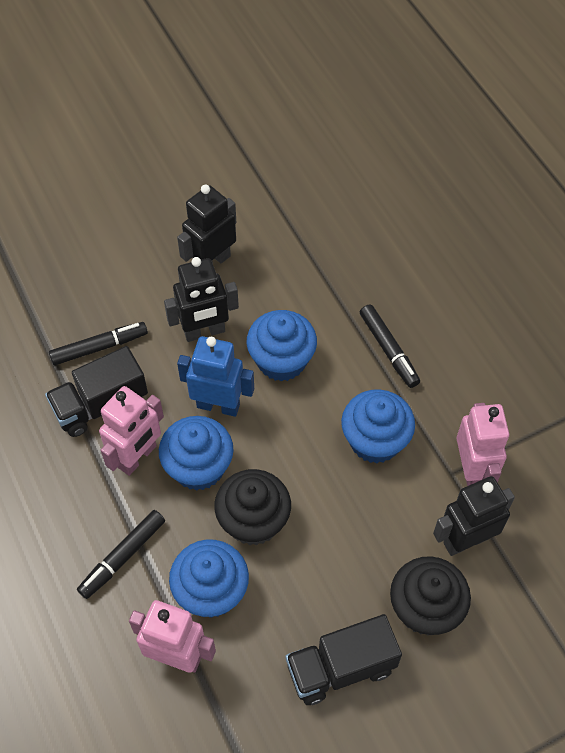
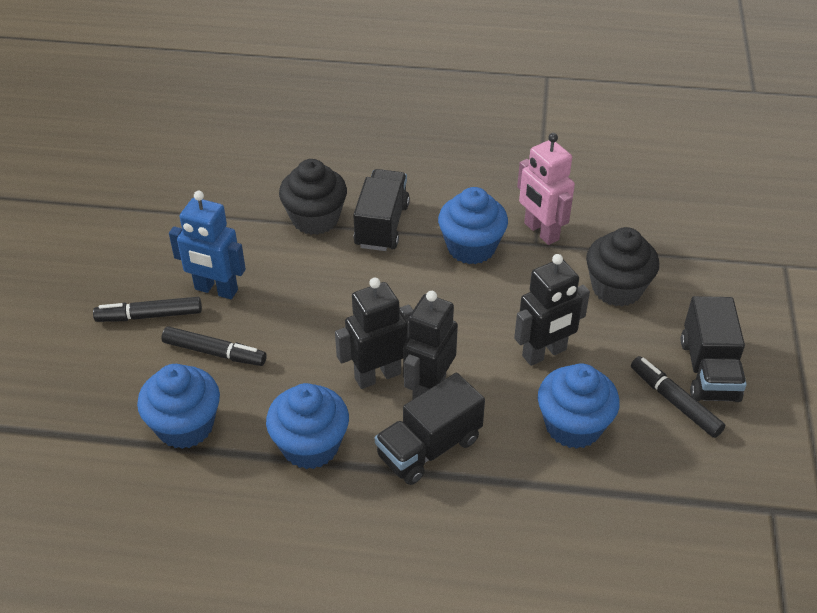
black truck: 2 -> 3
pink robot: 3 -> 1

